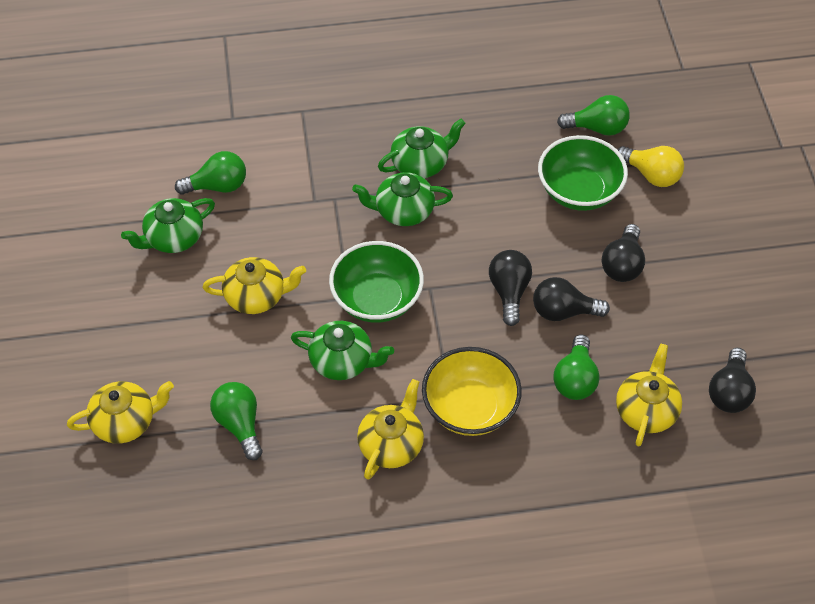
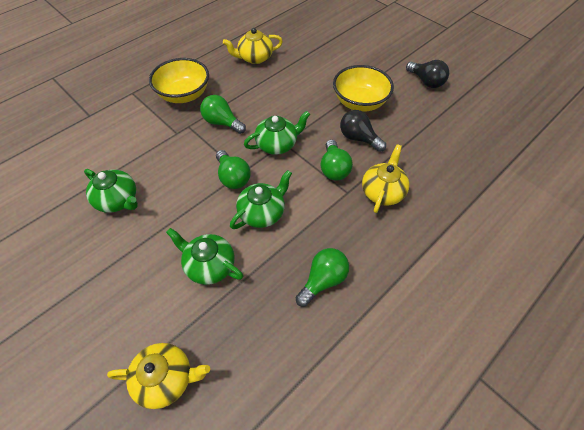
black light bulb: 4 -> 2
green bowl: 2 -> 0
yellow bowl: 1 -> 2
yellow light bulb: 1 -> 0
yellow teapot: 4 -> 3

